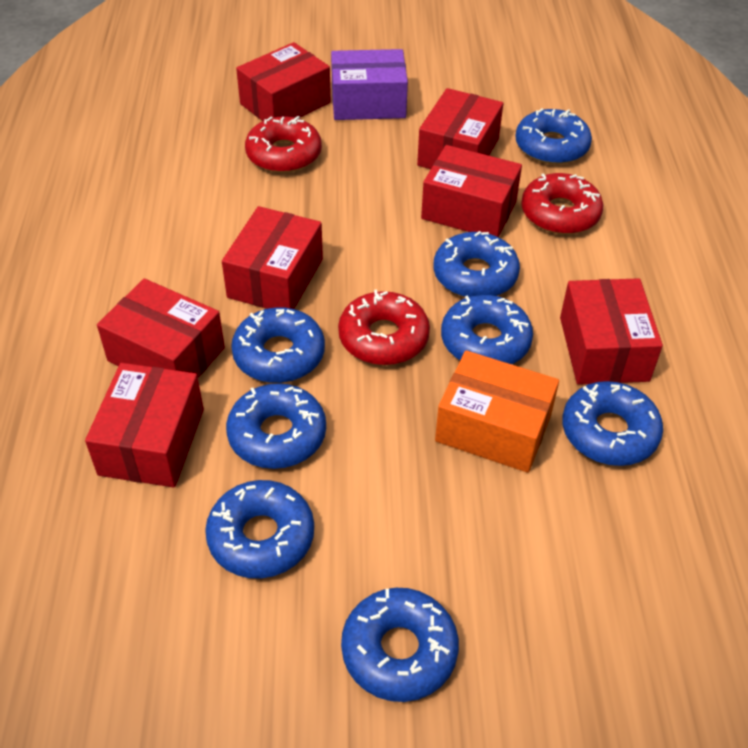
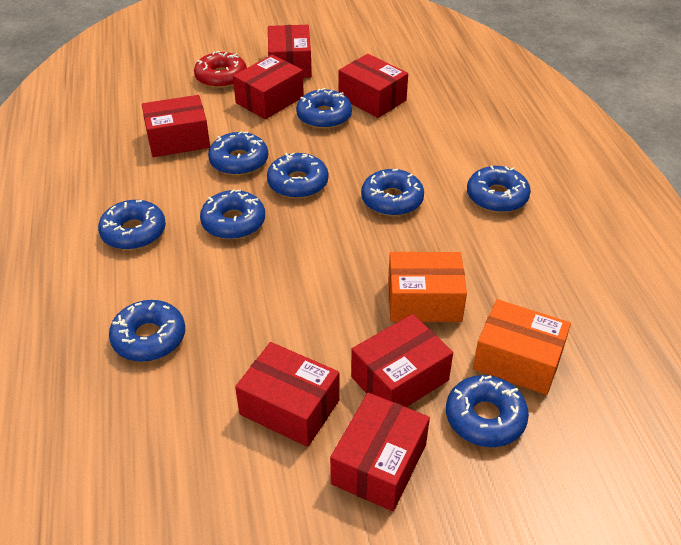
blue donut: 8 -> 9
orange box: 1 -> 2
purple box: 1 -> 0
red donut: 3 -> 1

